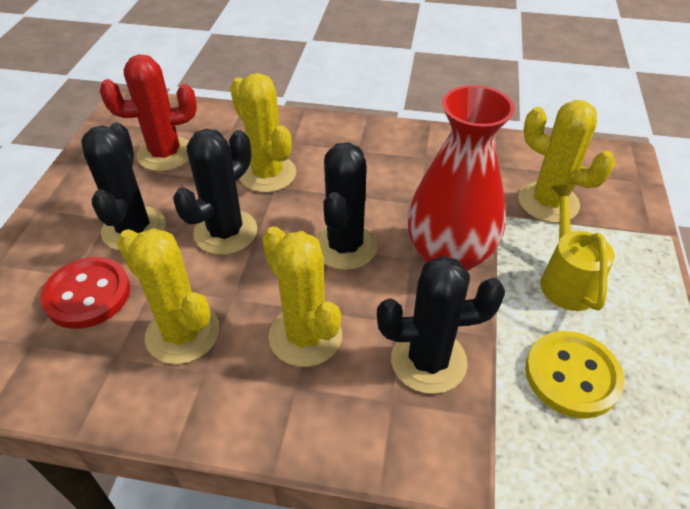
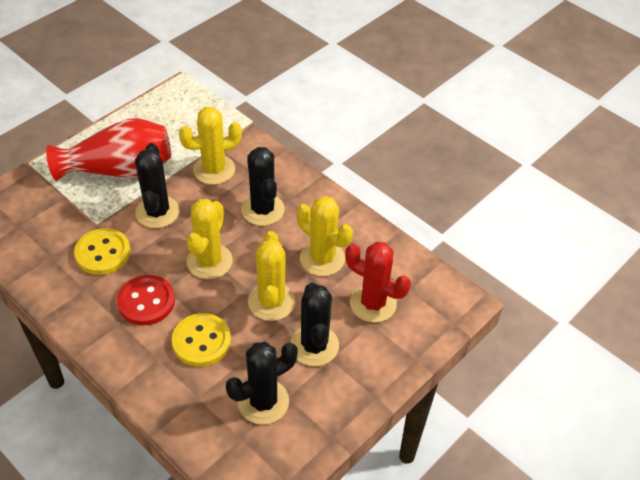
yellow button: 1 -> 2
yellow watering can: 1 -> 0

